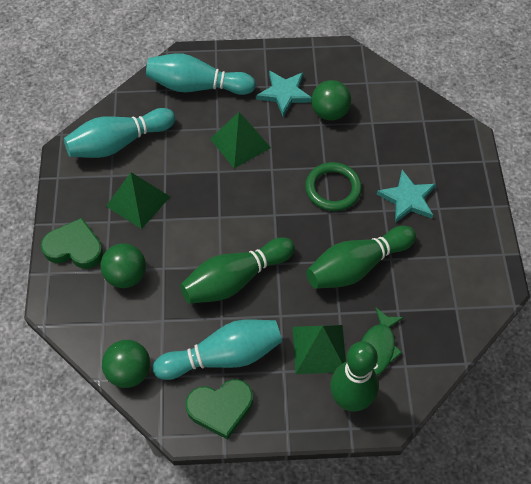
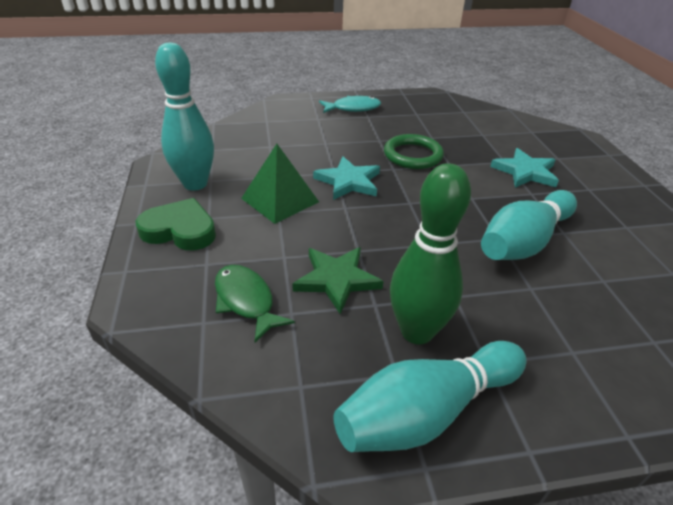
green ball: 3 -> 0
green bowling pin: 3 -> 1
green heart: 2 -> 1
green pyramid: 3 -> 1
green star: 0 -> 1
turquoise fish: 0 -> 1

